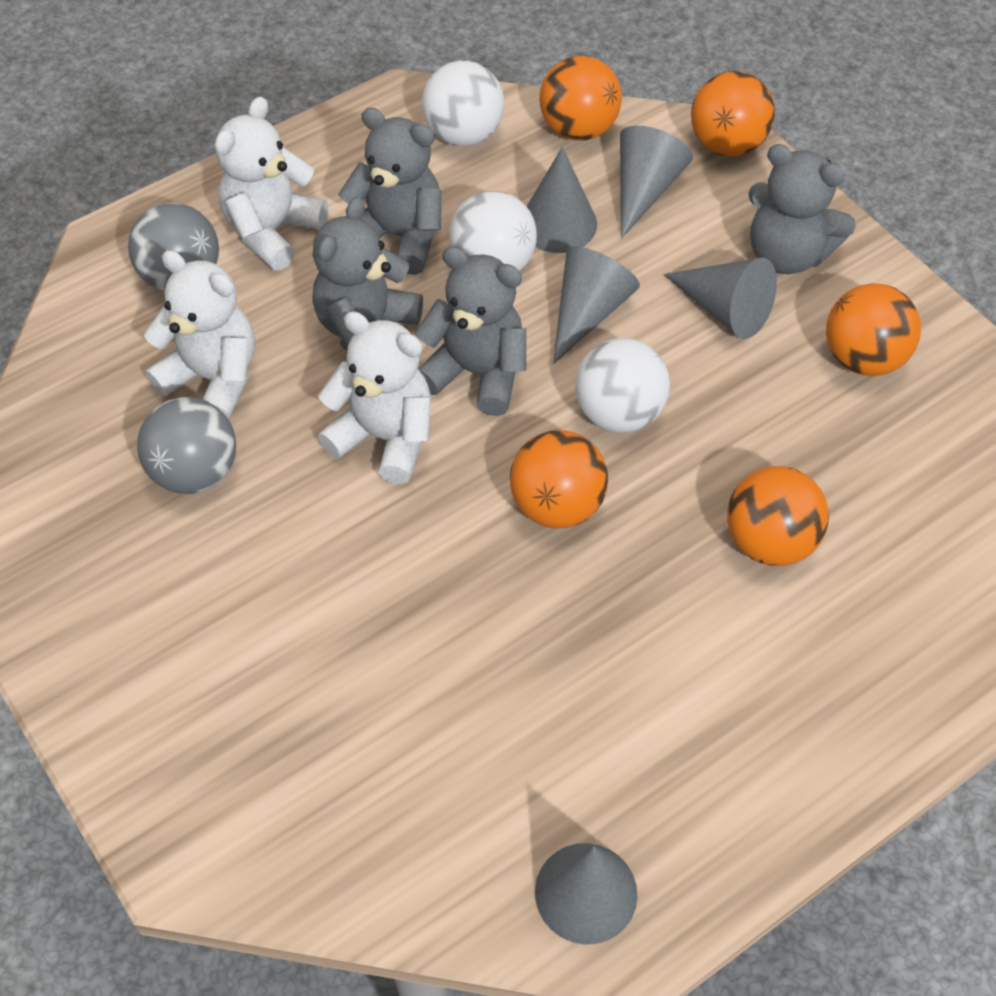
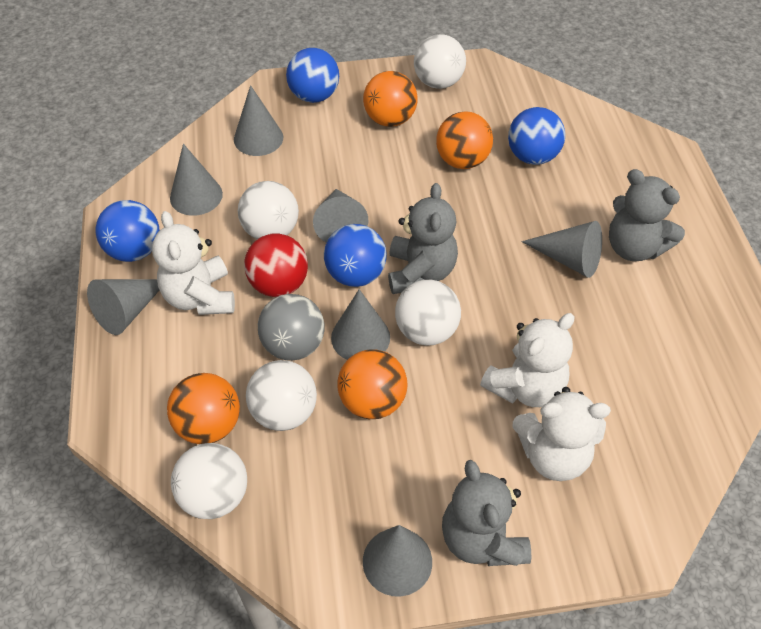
blue ball: 0 -> 4
grey ball: 2 -> 1
grey cone: 5 -> 7
grey teddy bear: 4 -> 3
orange ball: 5 -> 4
red ball: 0 -> 1
white ball: 3 -> 5

